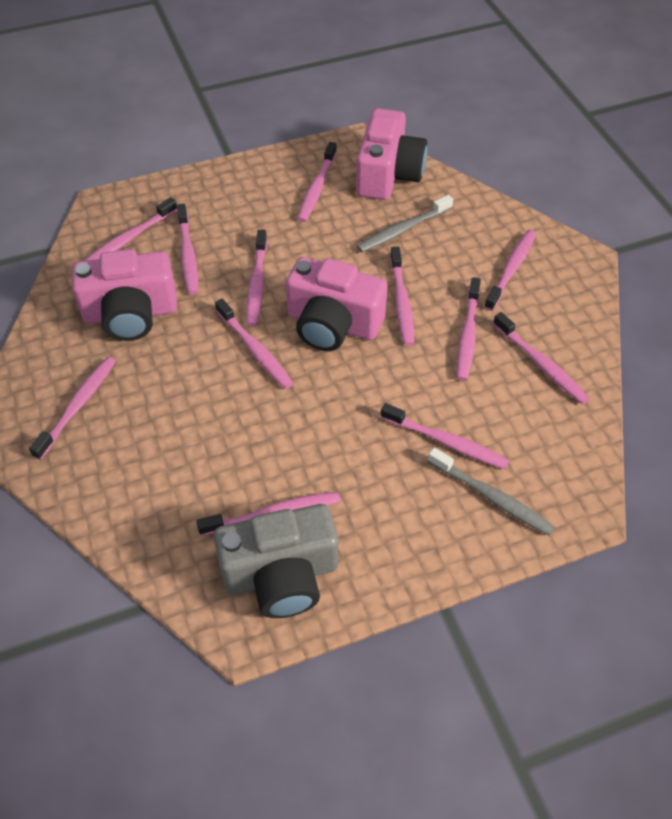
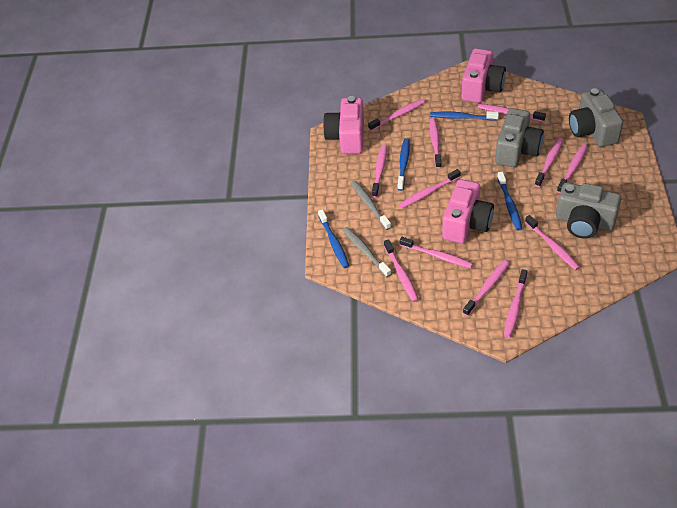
blue toothbrush: 0 -> 4
grey camera: 1 -> 3

